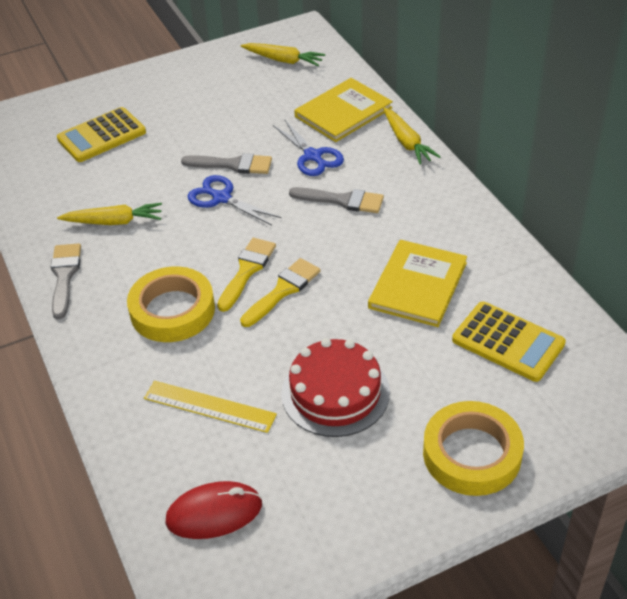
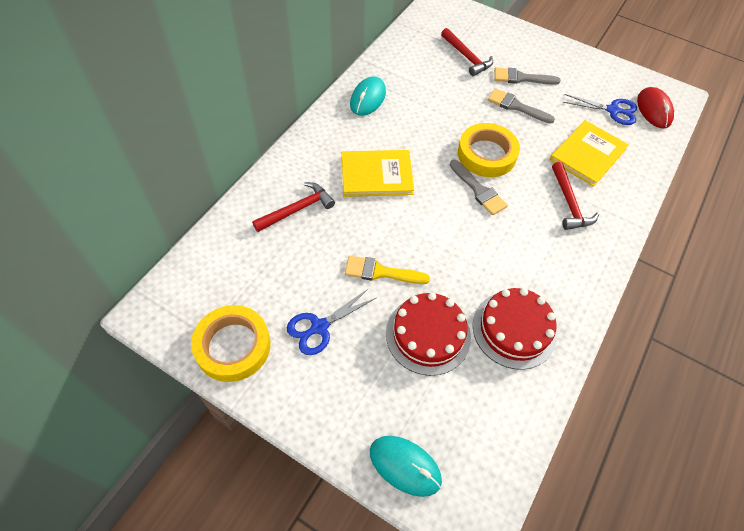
red cake: 1 -> 2
red hammer: 0 -> 3
turquoise mouse: 0 -> 2
yellow brush: 2 -> 1
yellow calculator: 2 -> 0
yellow carrot: 3 -> 0
yellow ruler: 1 -> 0

